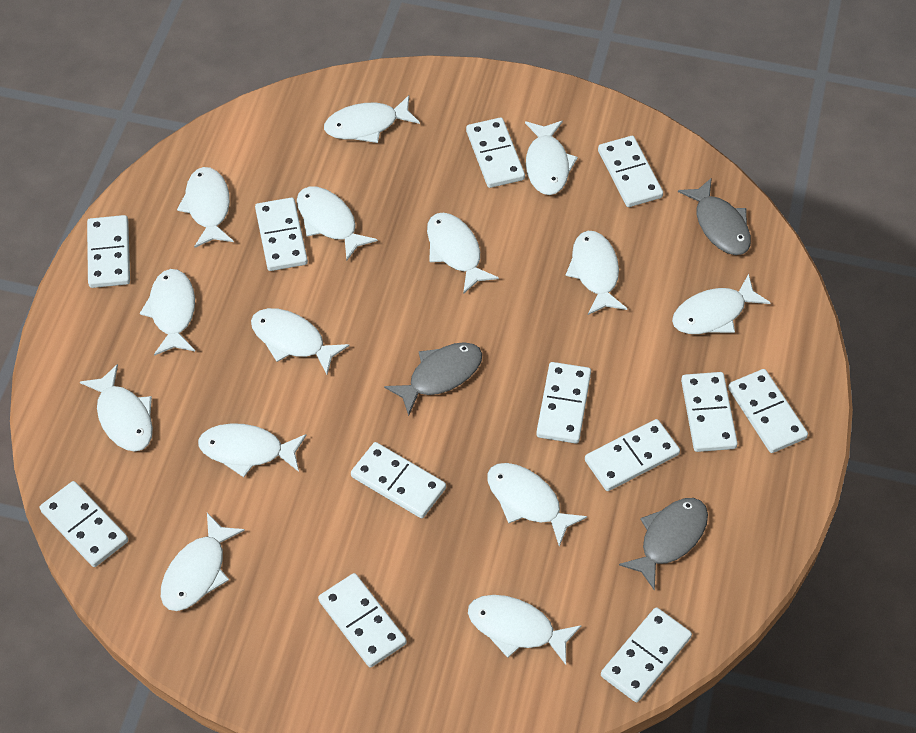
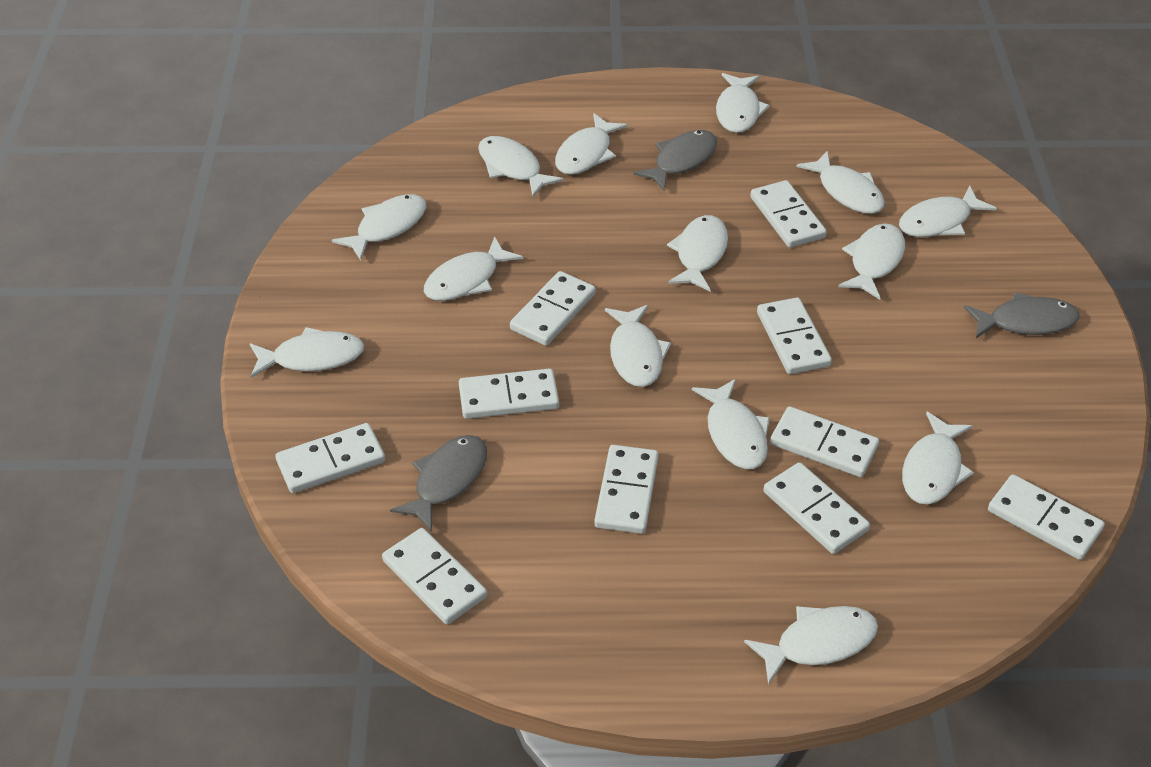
white domino: 12 -> 10

